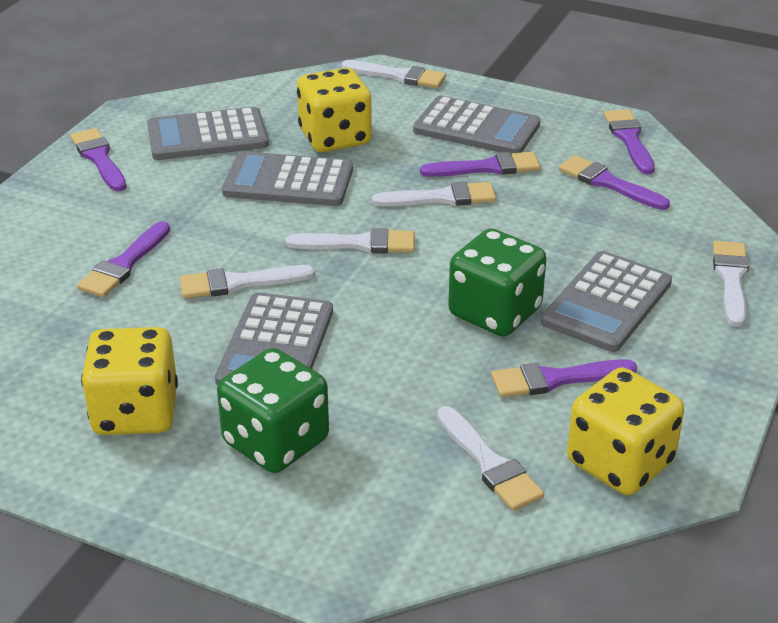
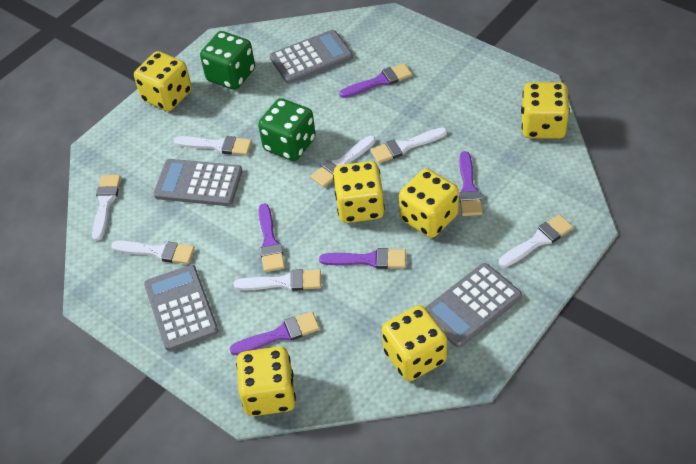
grey calculator: 5 -> 4
purple brush: 6 -> 5
white brush: 6 -> 7
yellow dice: 3 -> 6

